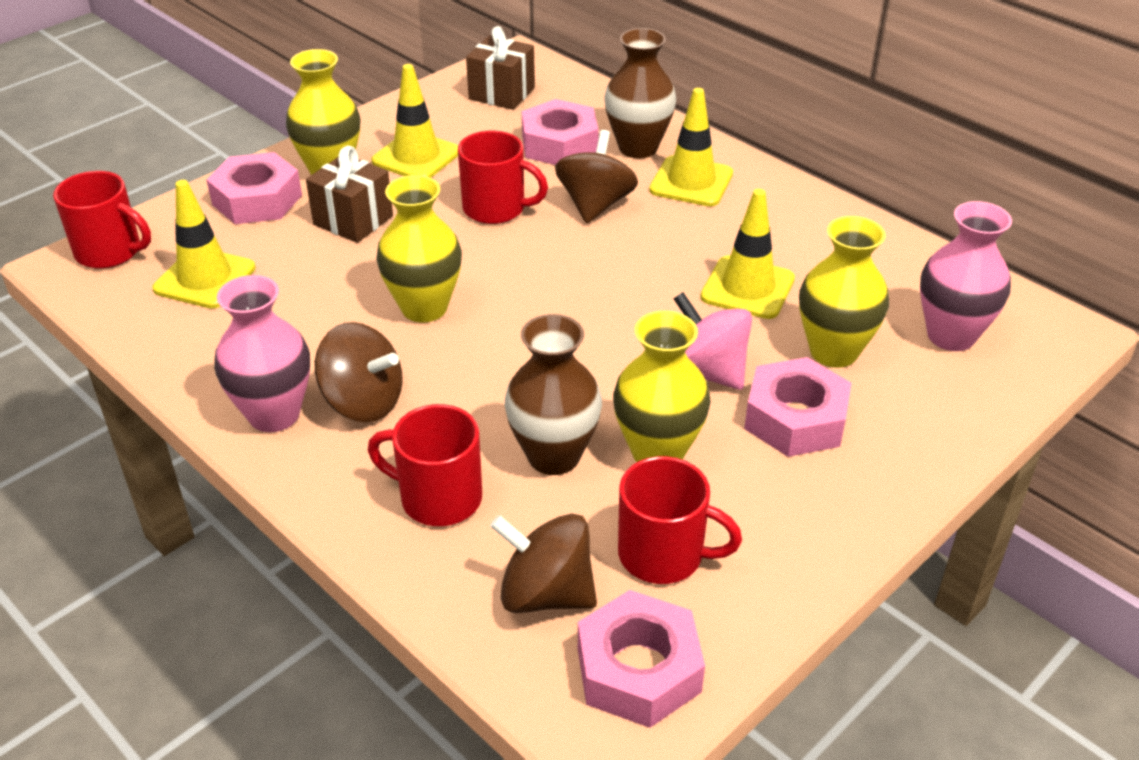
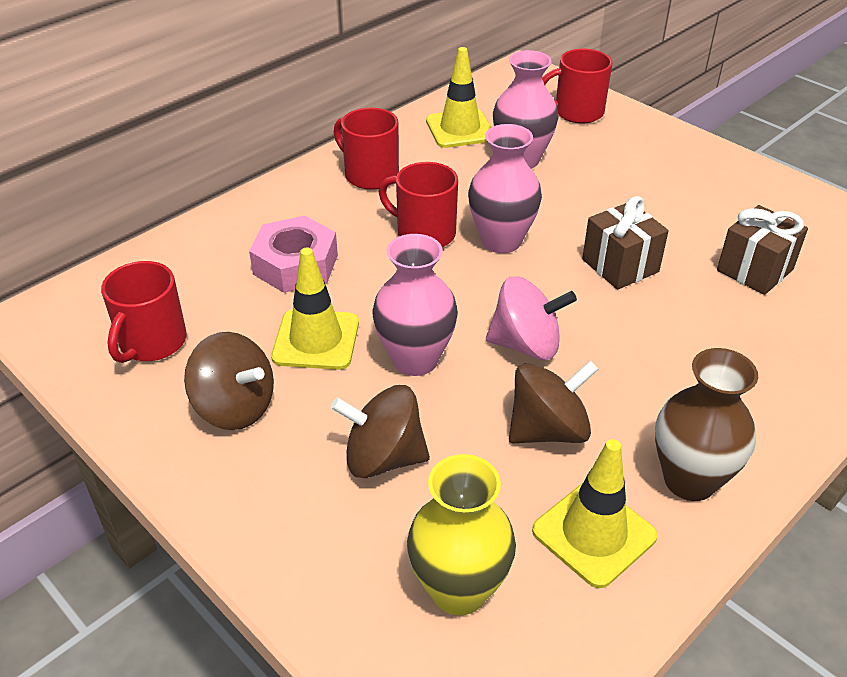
brown vase: 2 -> 1
pink nut: 4 -> 1
pink vase: 2 -> 3
yellow traffic cone: 4 -> 3
yellow vase: 4 -> 1

